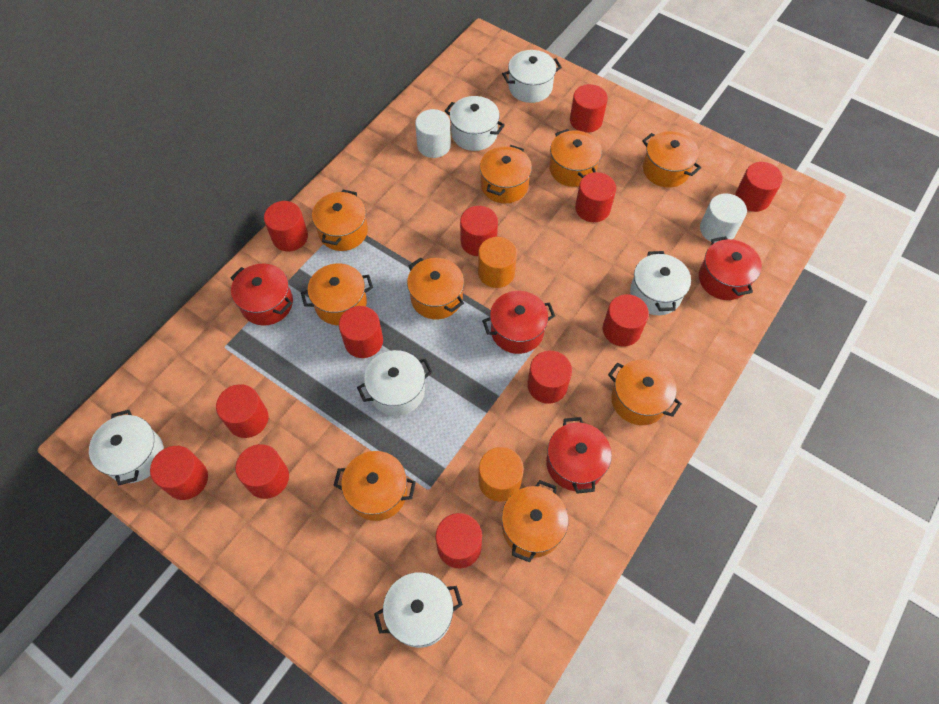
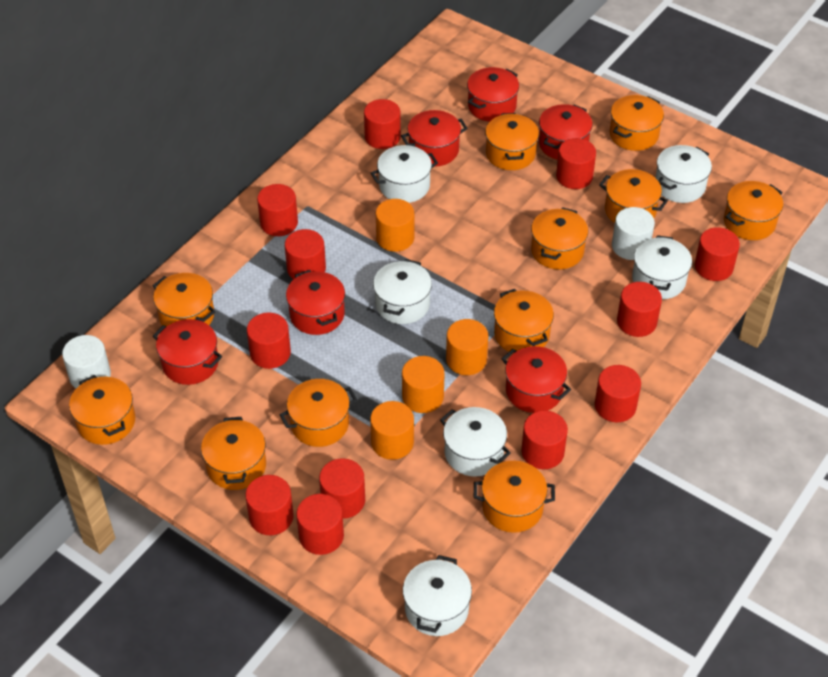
orange cylinder: 2 -> 4
orange pot: 9 -> 11
red pot: 4 -> 6

